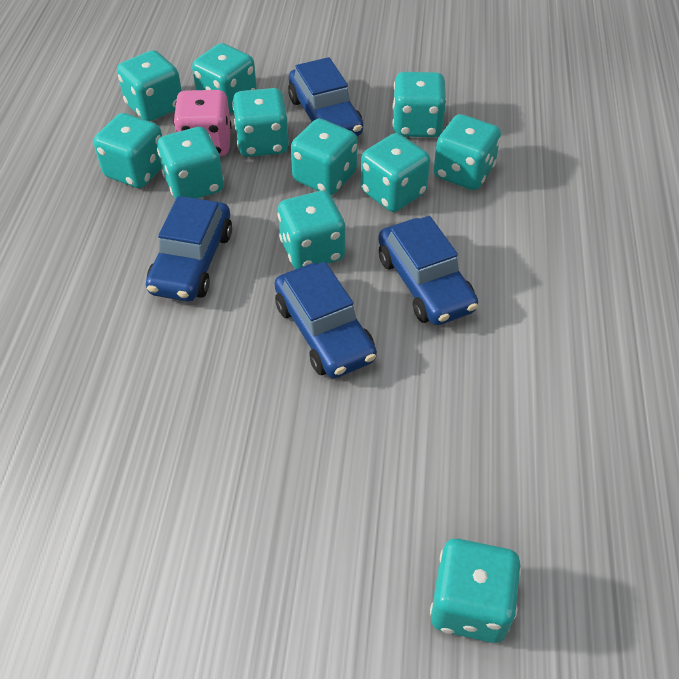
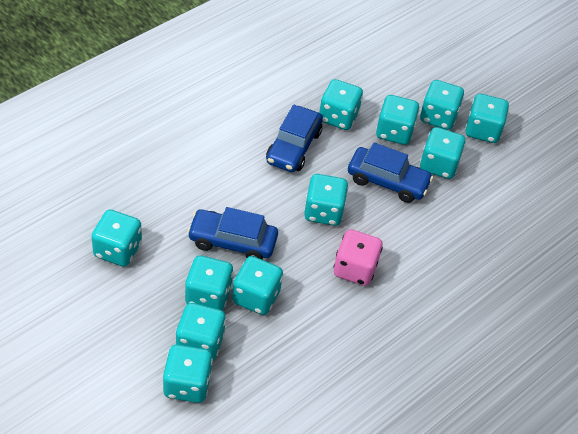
blue car: 4 -> 3

